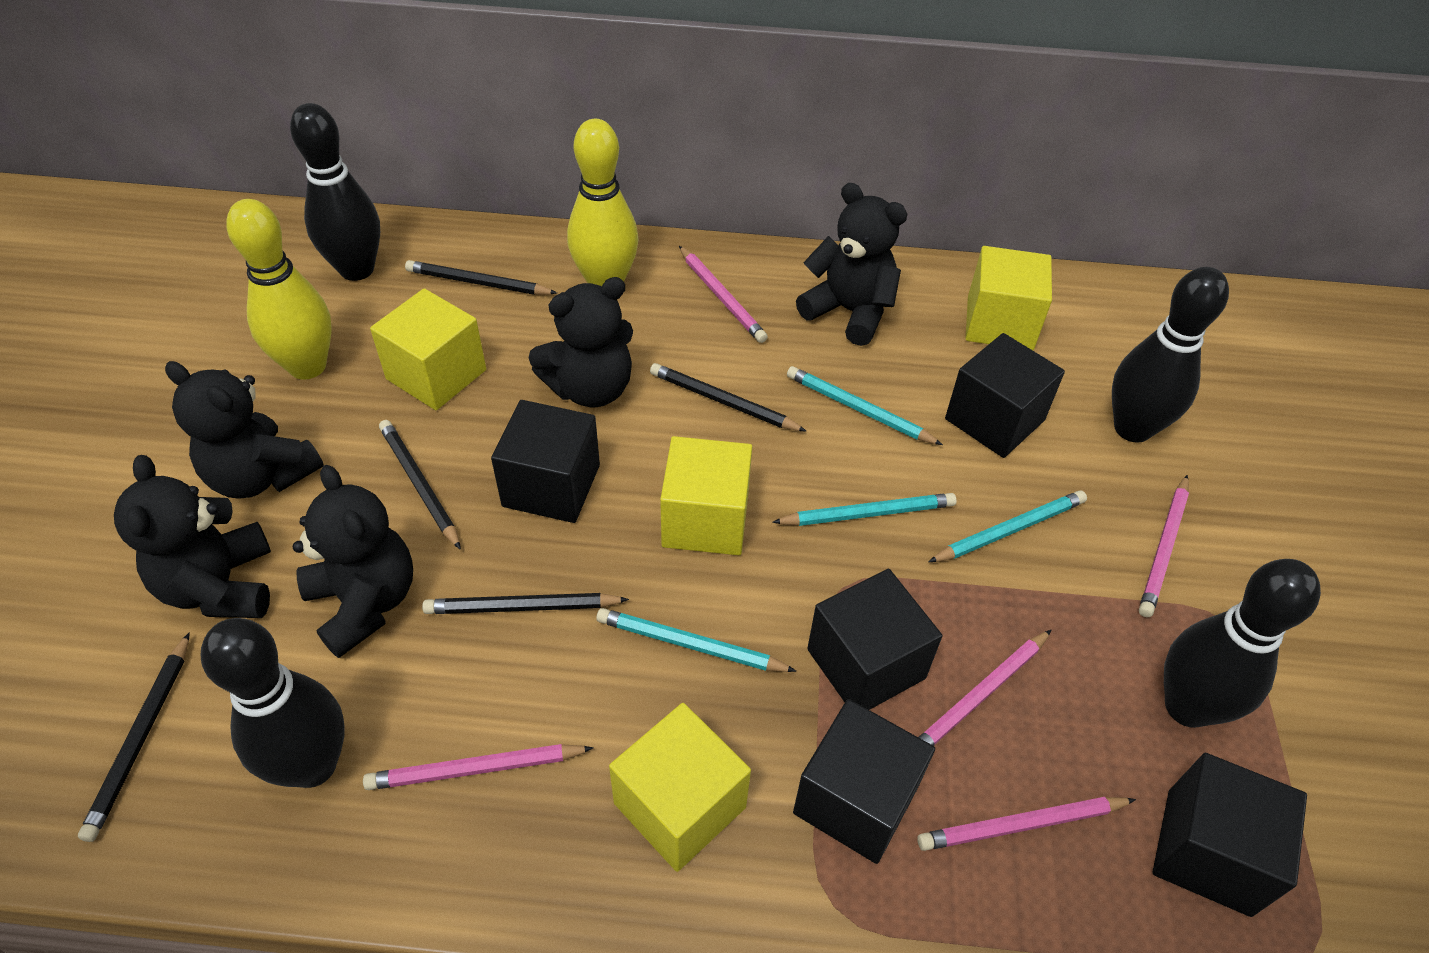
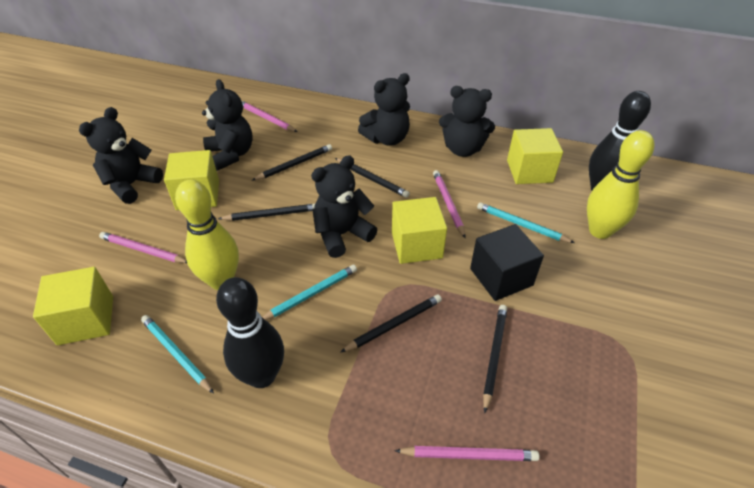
black bowling pin: 4 -> 2
black cube: 5 -> 1
pink pencil: 5 -> 4
turquoise pencil: 4 -> 3

